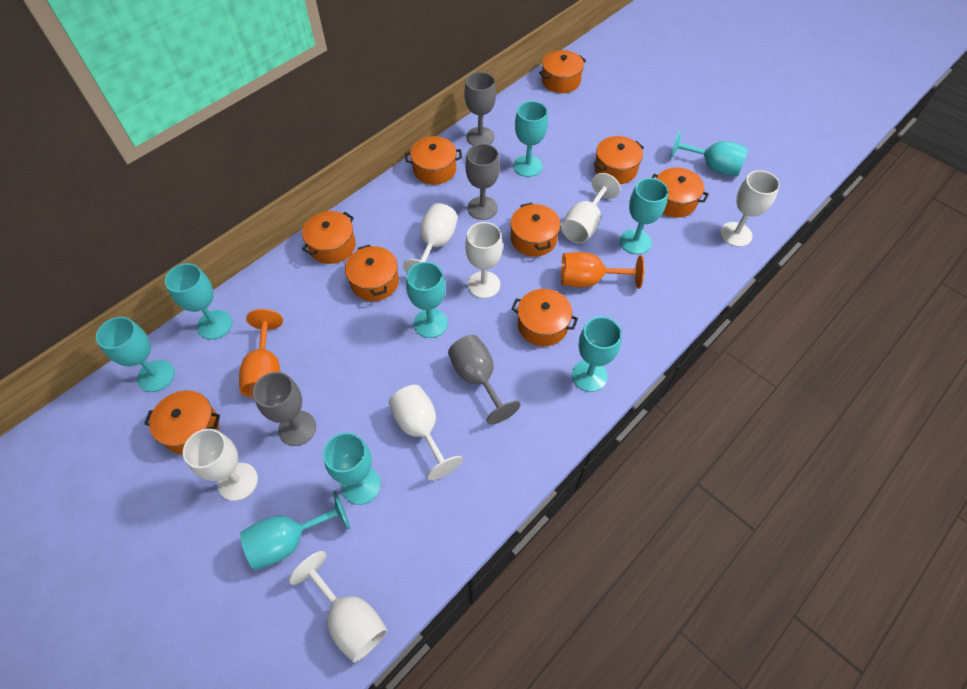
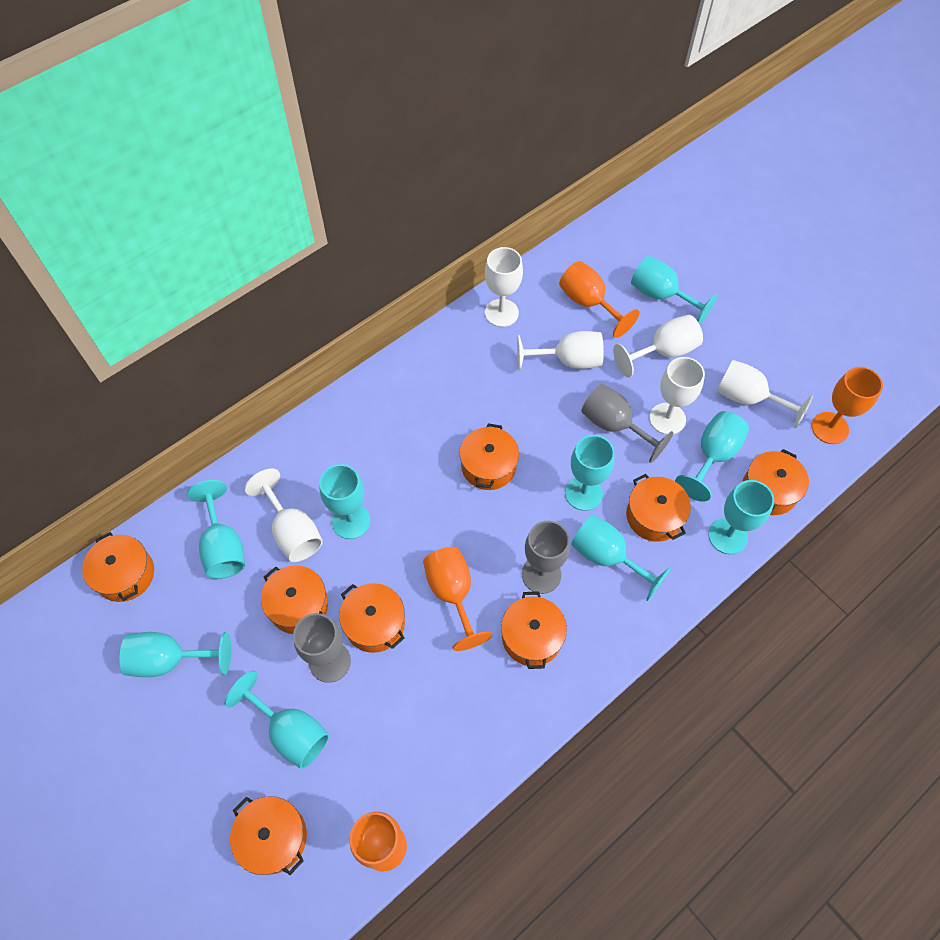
grey goblet: 4 -> 3
orange goblet: 2 -> 4
orange pot: 9 -> 8
white goblet: 7 -> 6

